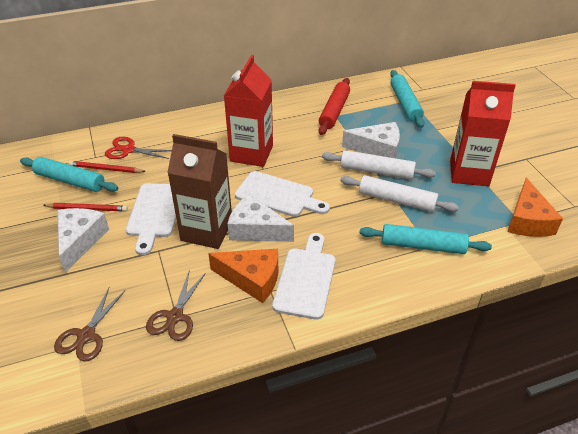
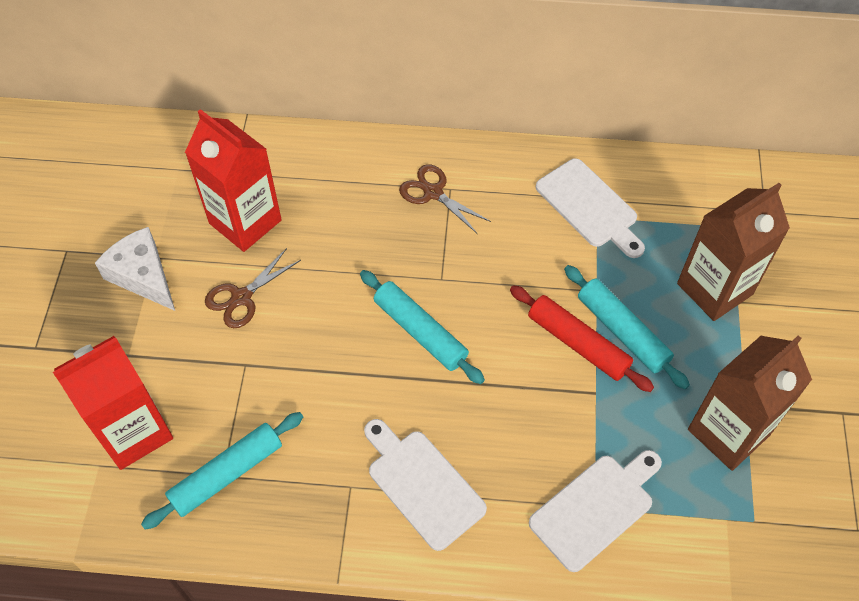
brown carton: 1 -> 2
orange cheese: 2 -> 0
red pencil: 2 -> 0
red scissors: 1 -> 0
white cheese: 3 -> 1
white rolling pin: 2 -> 0

